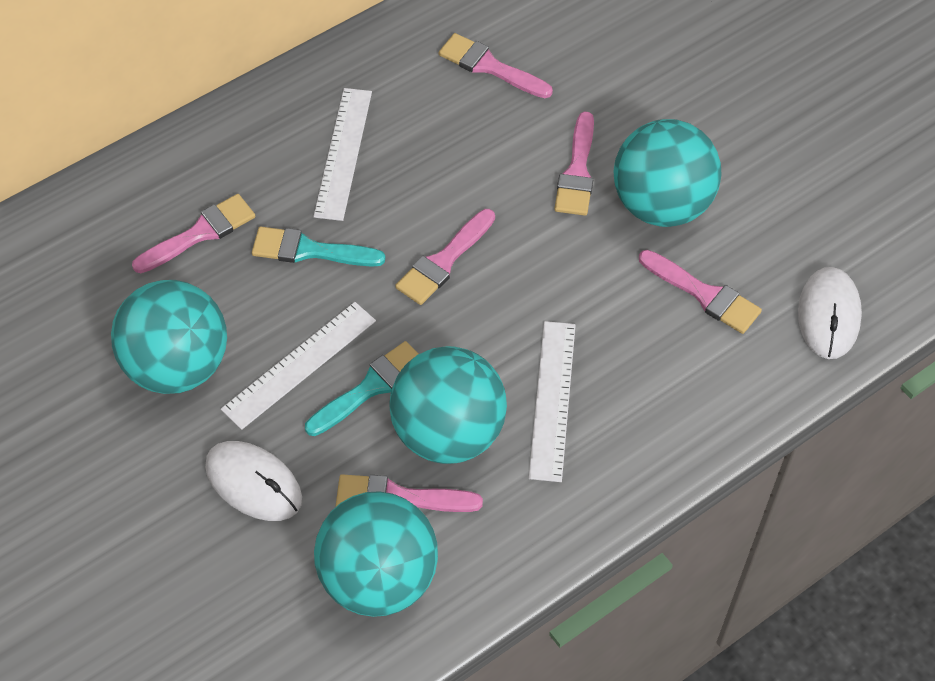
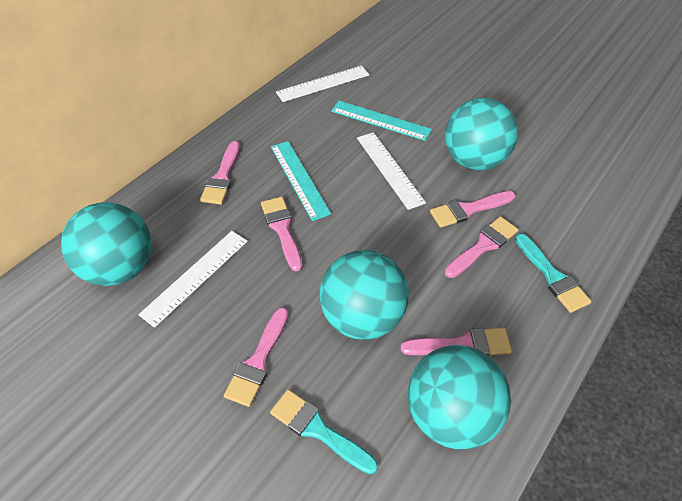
turquoise ruler: 0 -> 2
white mouse: 2 -> 0

